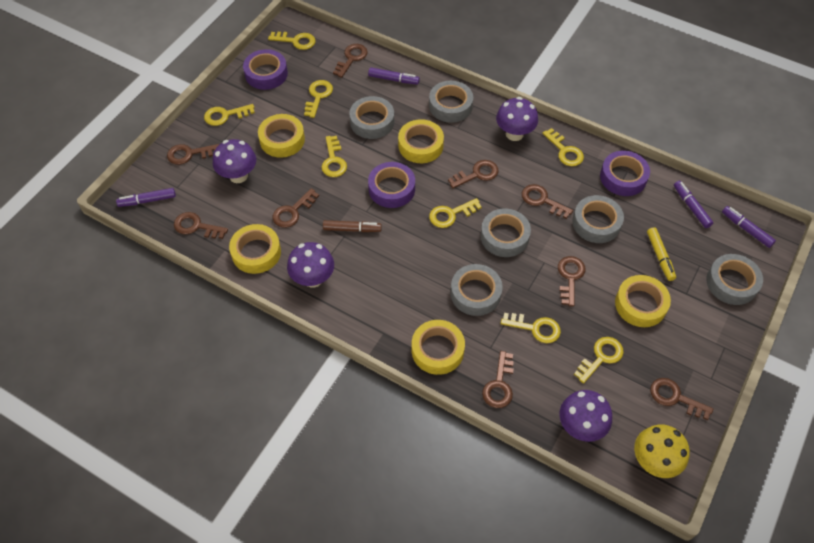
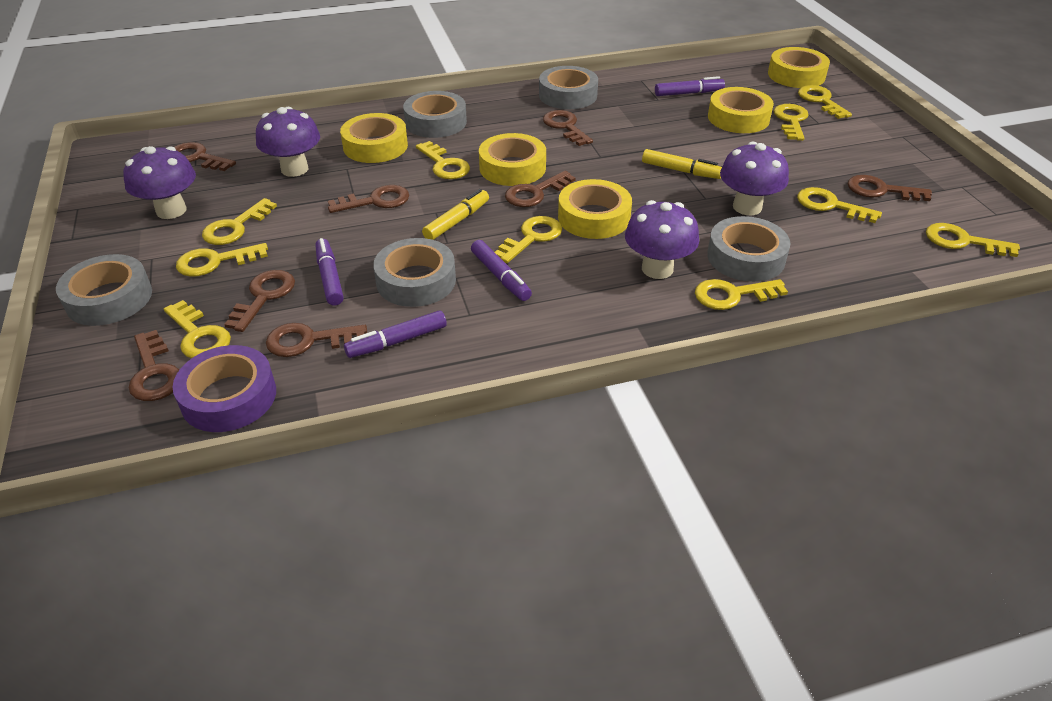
brown key: 9 -> 8
brown marker: 1 -> 0
grey tape: 6 -> 5
purple tape: 3 -> 1
yellow key: 8 -> 10
yellow marker: 1 -> 2
yellow mushroom: 1 -> 0

